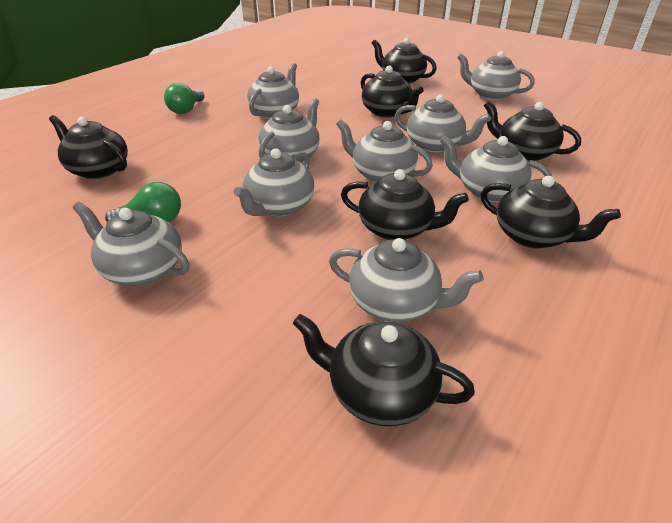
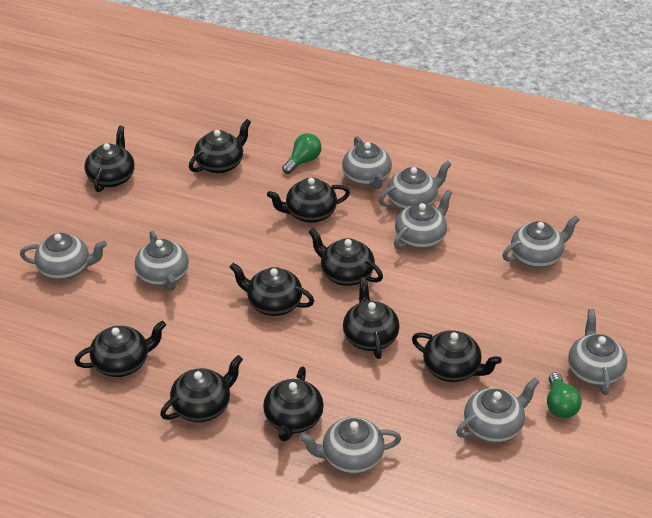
black teapot: 7 -> 10

